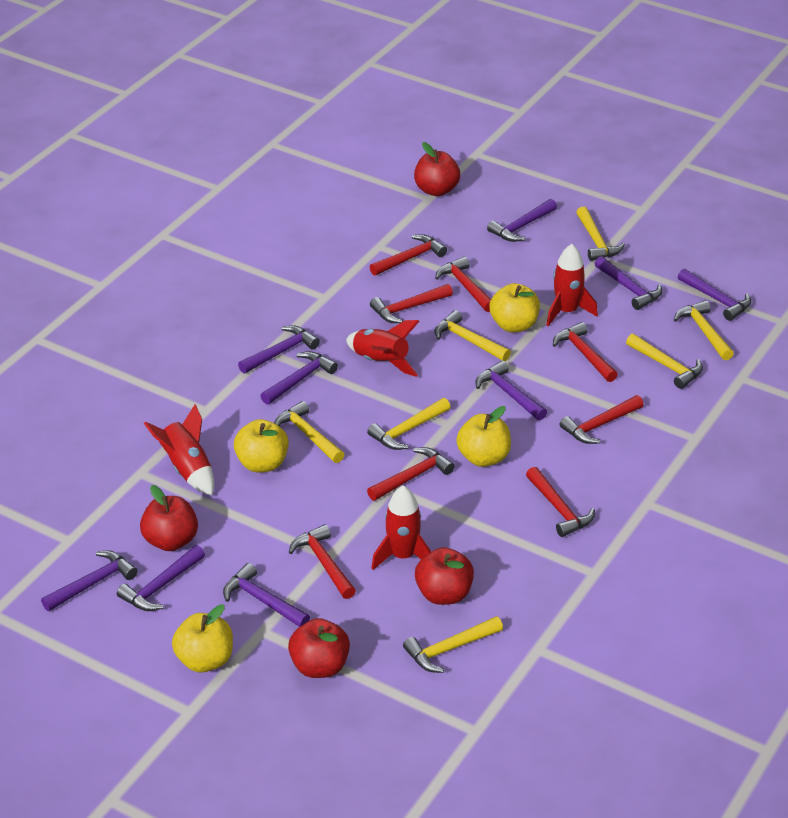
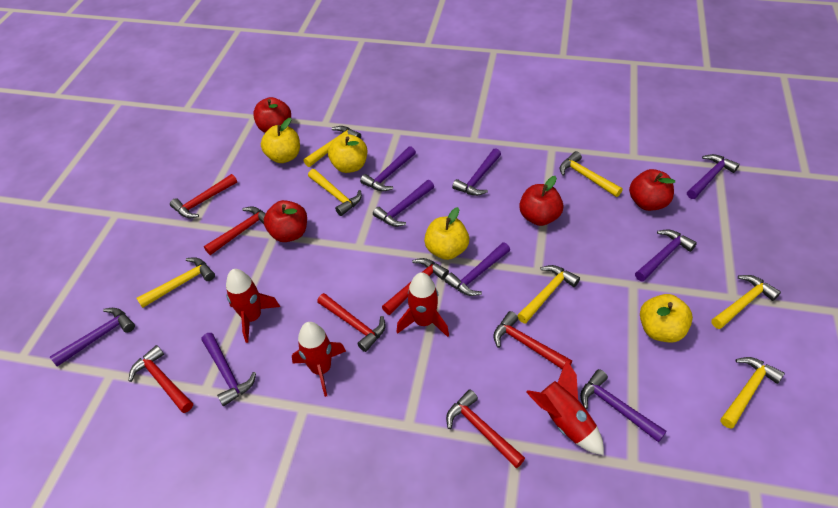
red hammer: 8 -> 7

